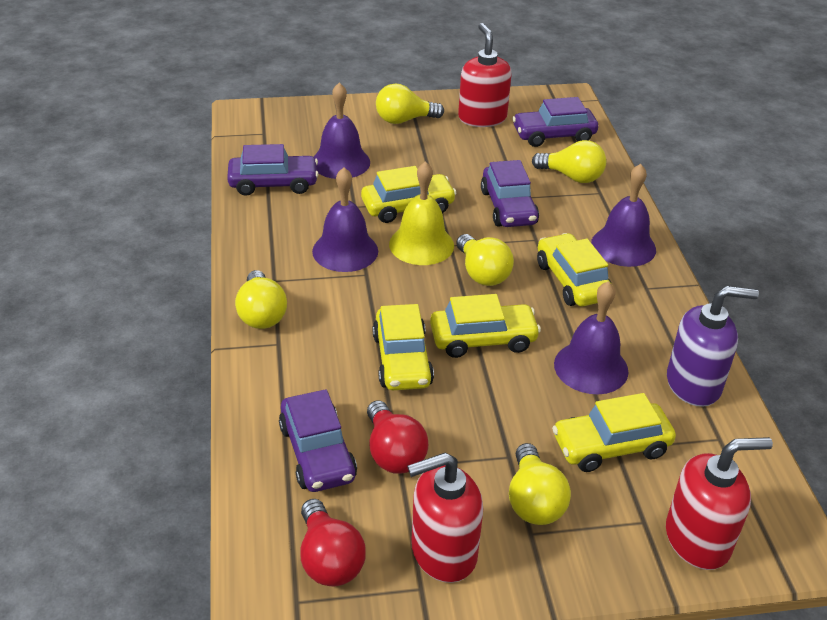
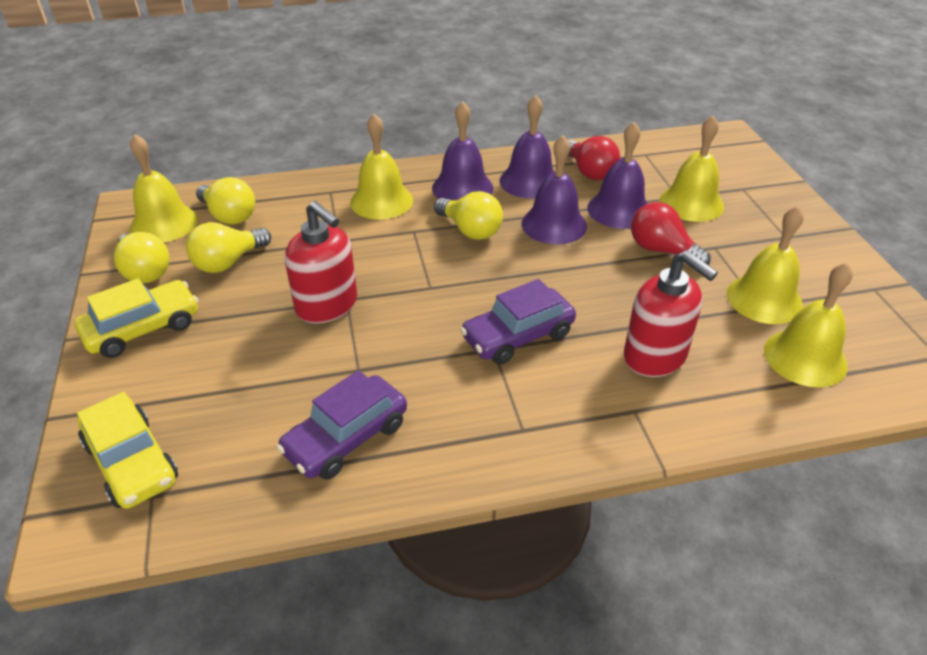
purple car: 4 -> 2
purple soap dispenser: 1 -> 0
red soap dispenser: 3 -> 2
yellow bell: 1 -> 5
yellow car: 5 -> 2
yellow light bulb: 5 -> 4

